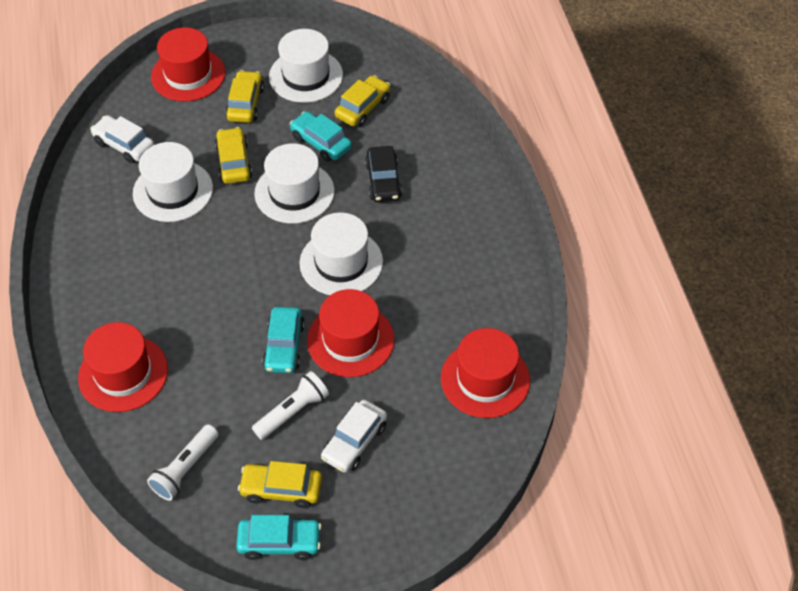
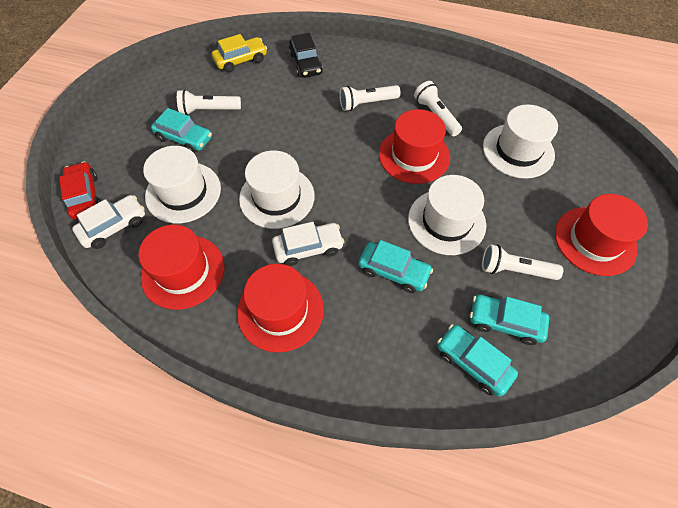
red car: 0 -> 1
turquoise car: 3 -> 4
white flashlight: 2 -> 4
yellow car: 4 -> 1

